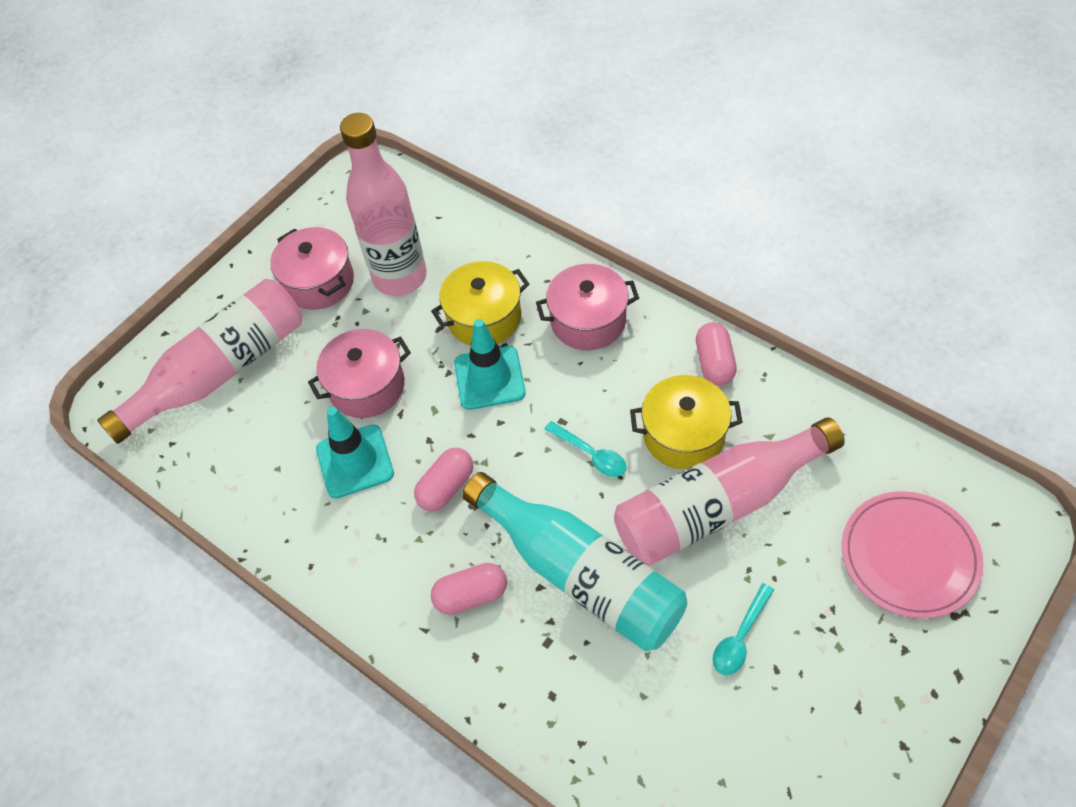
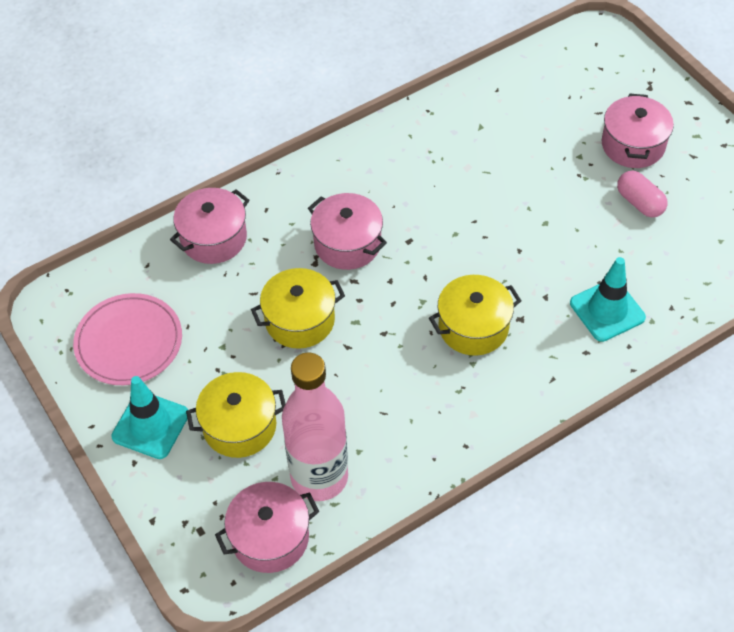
pink bottle: 3 -> 1
pink capsule: 3 -> 1
pink pot: 3 -> 4
turquoise bottle: 1 -> 0
turquoise spoon: 2 -> 0
yellow pot: 2 -> 3

